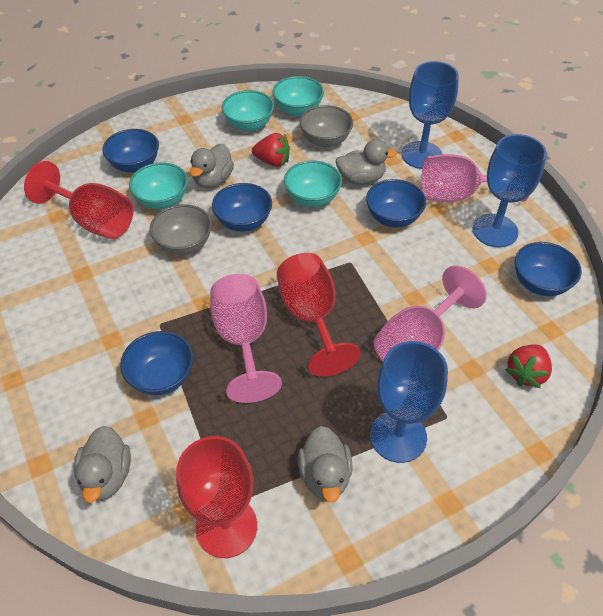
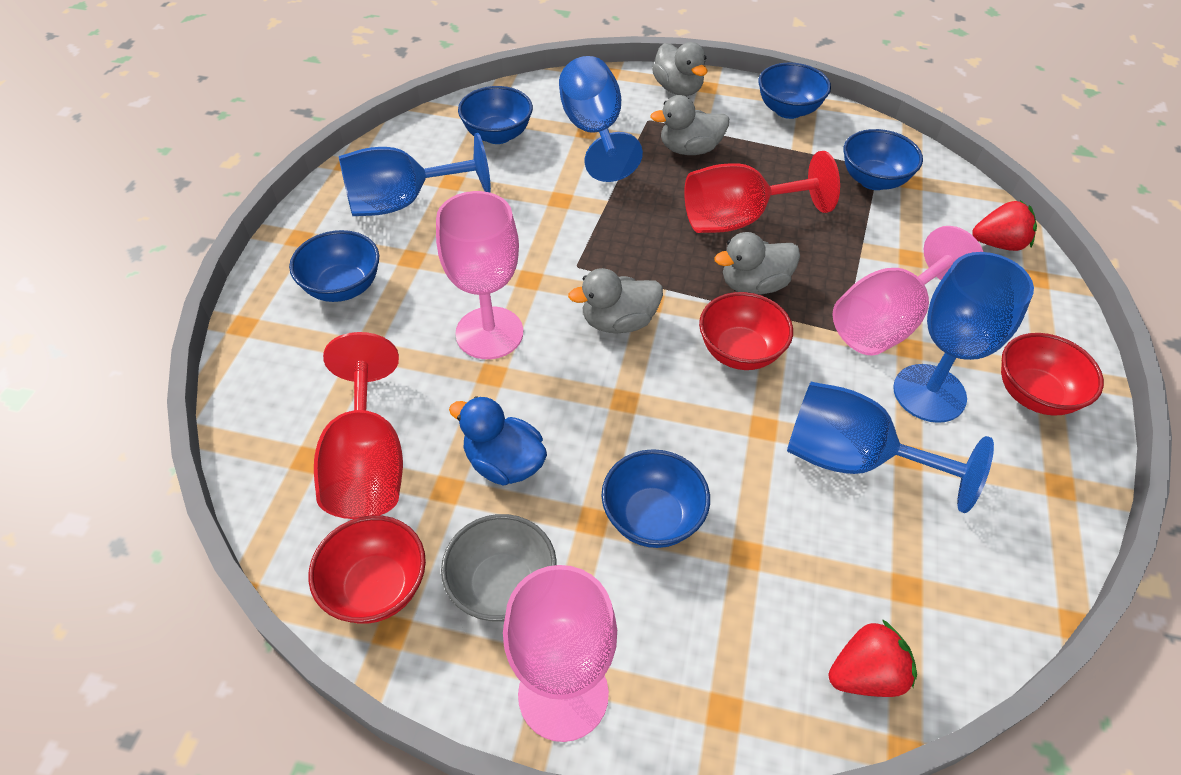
blue duck: 0 -> 1
blue goblet: 3 -> 4
grey bowl: 2 -> 1
red bowl: 0 -> 3
red goblet: 3 -> 2
turquoise bowl: 4 -> 0

